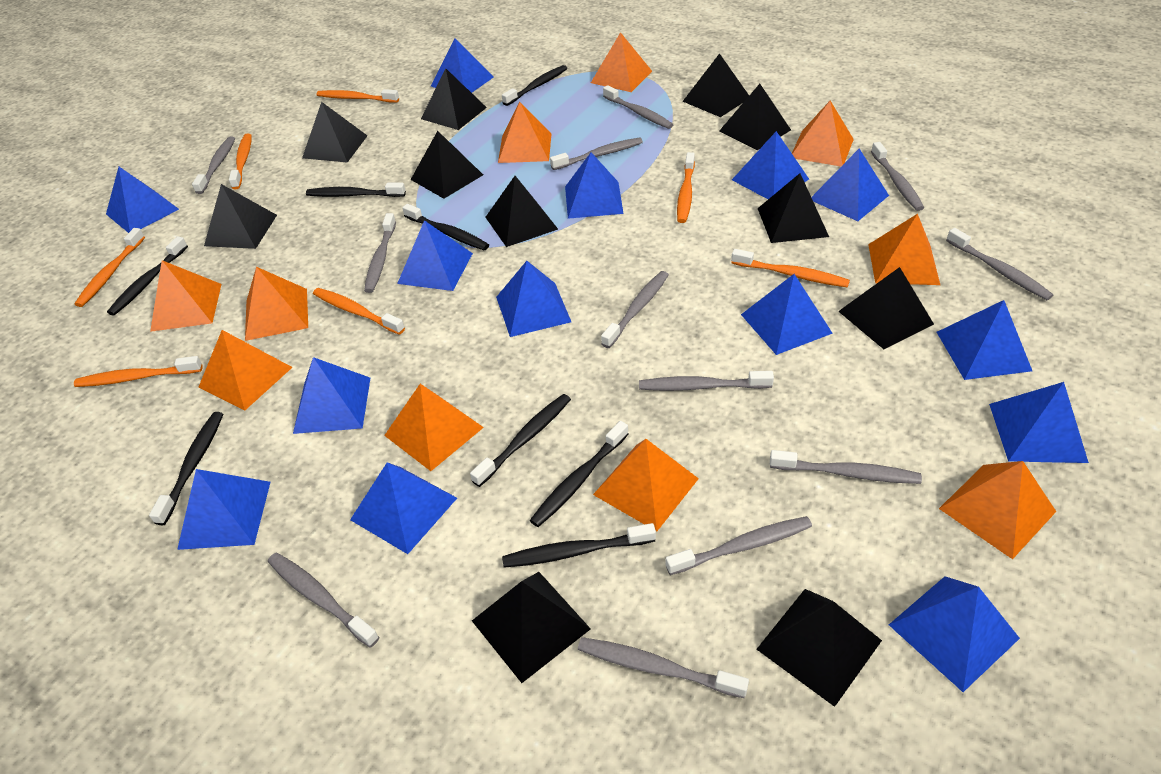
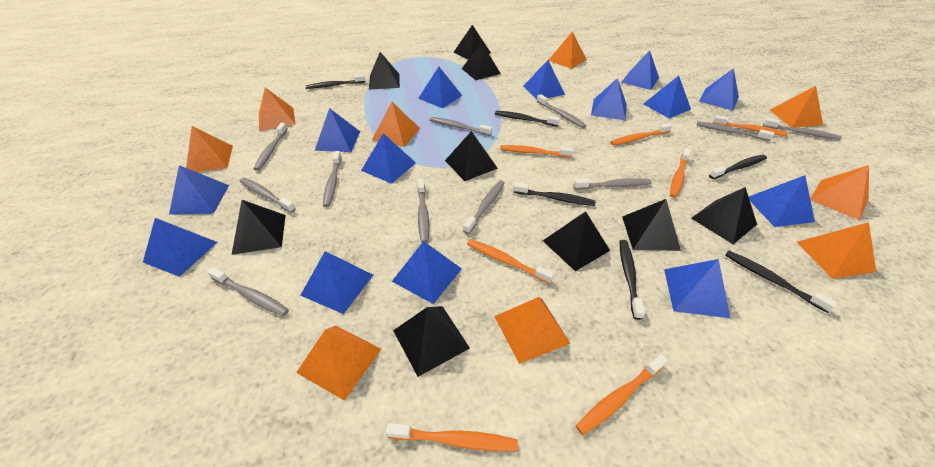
black pyramid: 11 -> 9
black toothbrush: 8 -> 6
grey toothbrush: 12 -> 11
orange pyramid: 10 -> 9

